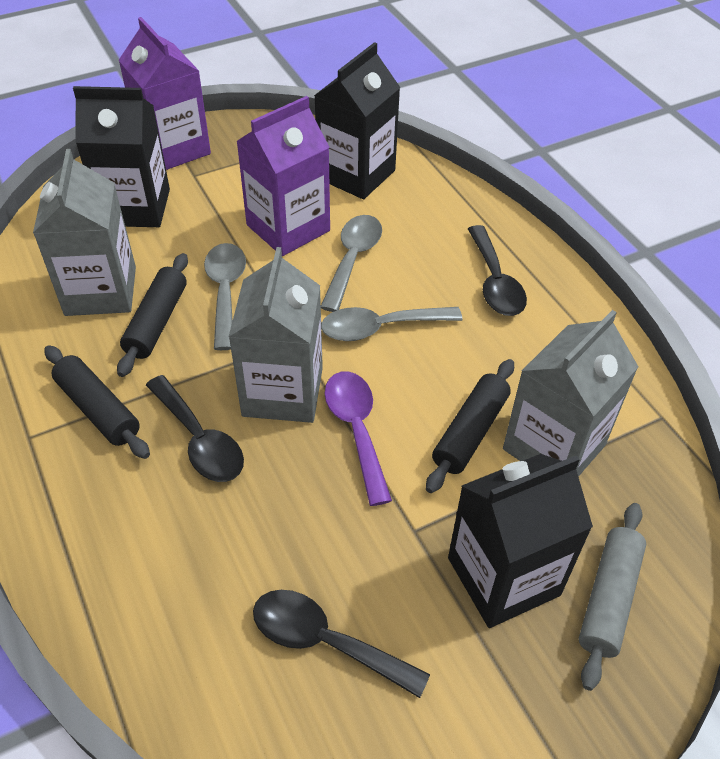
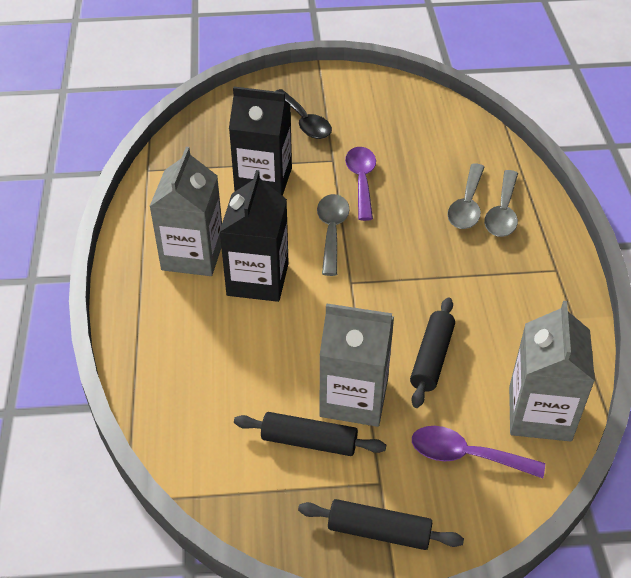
black carton: 3 -> 2
black spoon: 3 -> 1
grey rolling pin: 1 -> 0
purple carton: 2 -> 0
purple spoon: 1 -> 2

